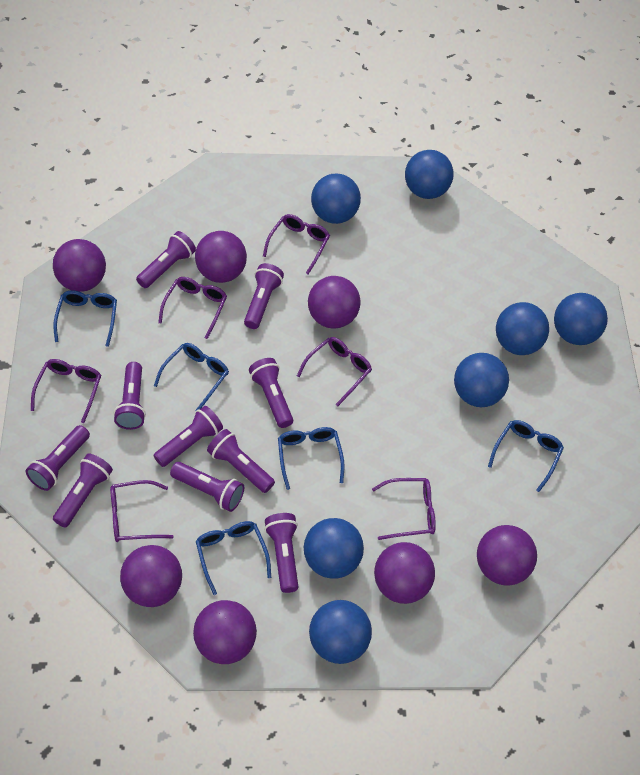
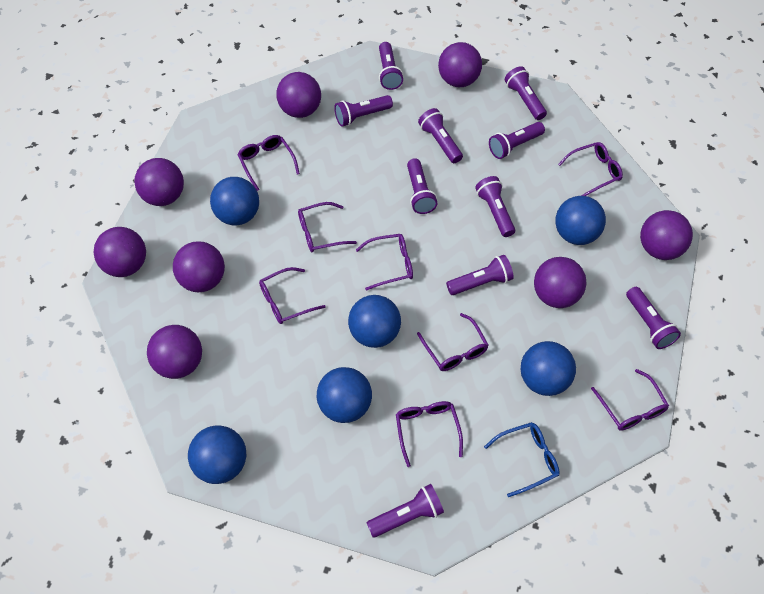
blue ball: 7 -> 6
blue glasses: 5 -> 1
purple ball: 7 -> 8
purple glasses: 6 -> 8

